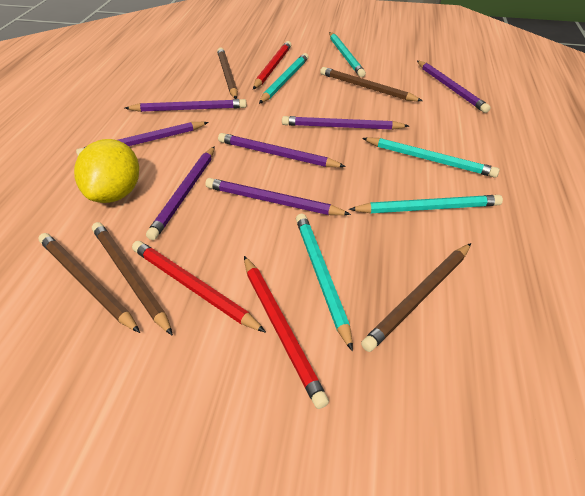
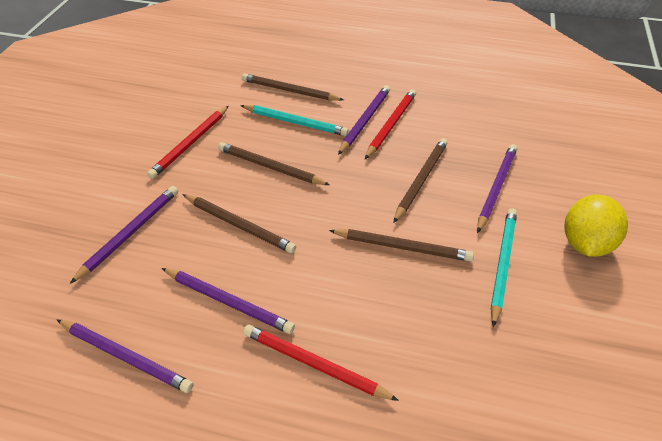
purple pencil: 7 -> 5
turquoise pencil: 5 -> 2

